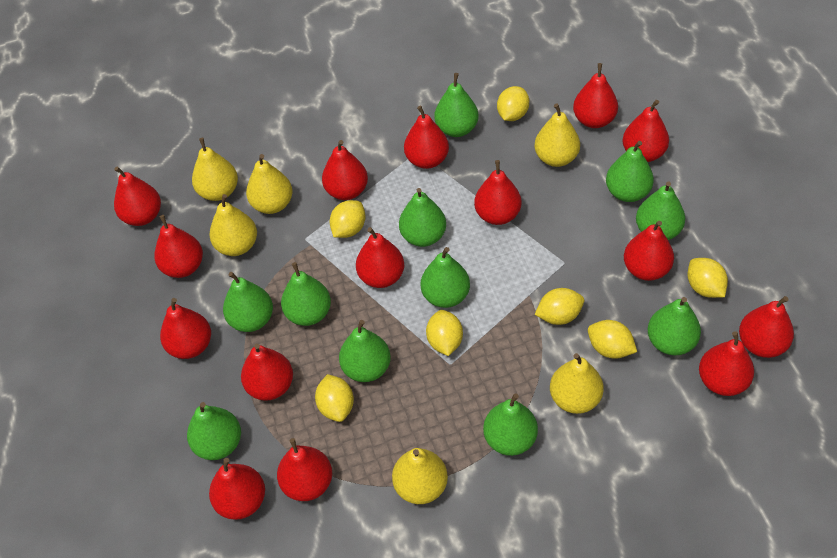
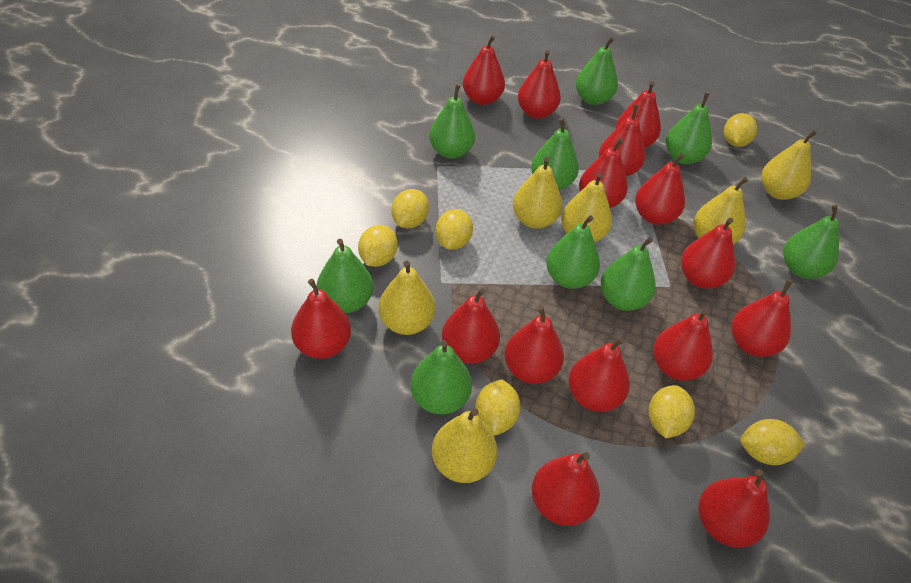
green pear: 11 -> 9

